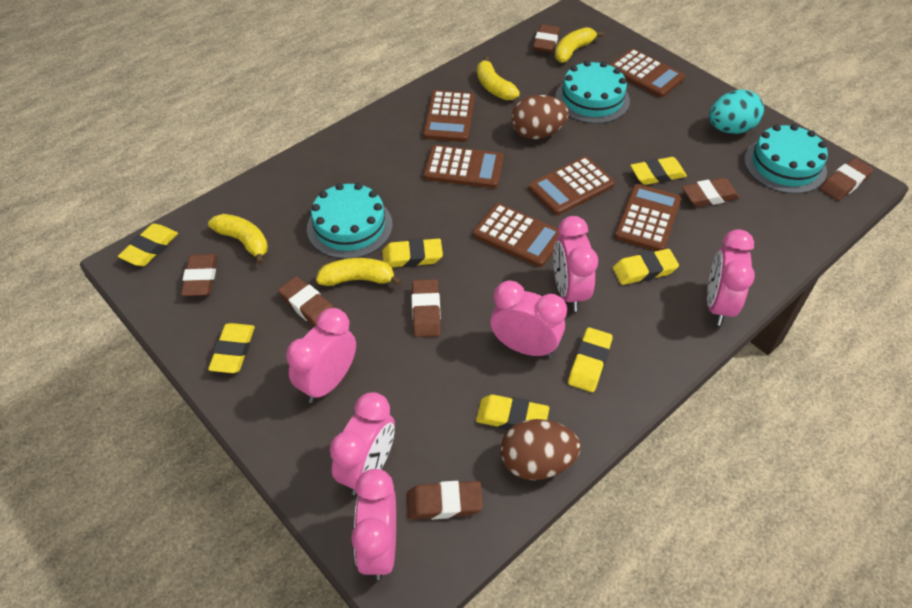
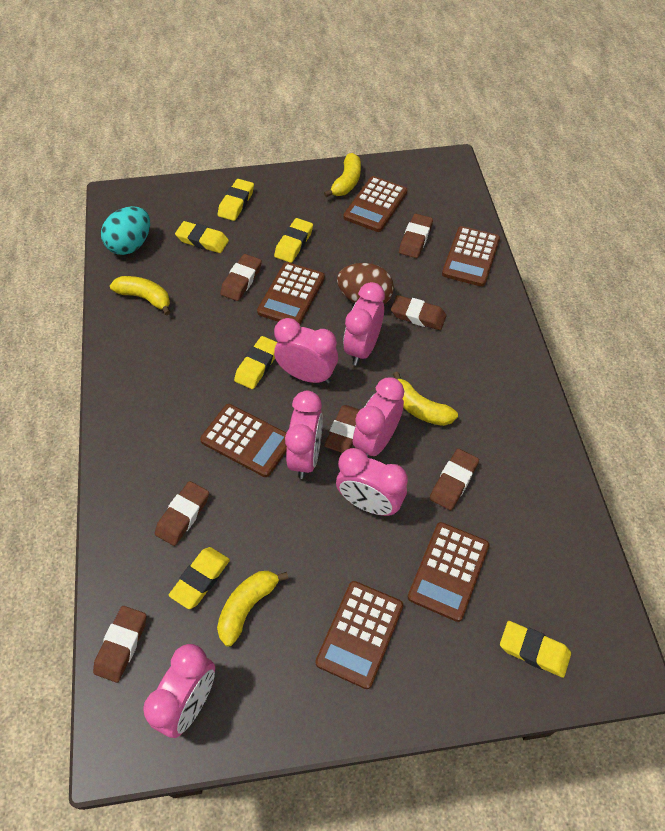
brown egg: 2 -> 1
turquoise cake: 3 -> 0
yellow eraser: 7 -> 6

